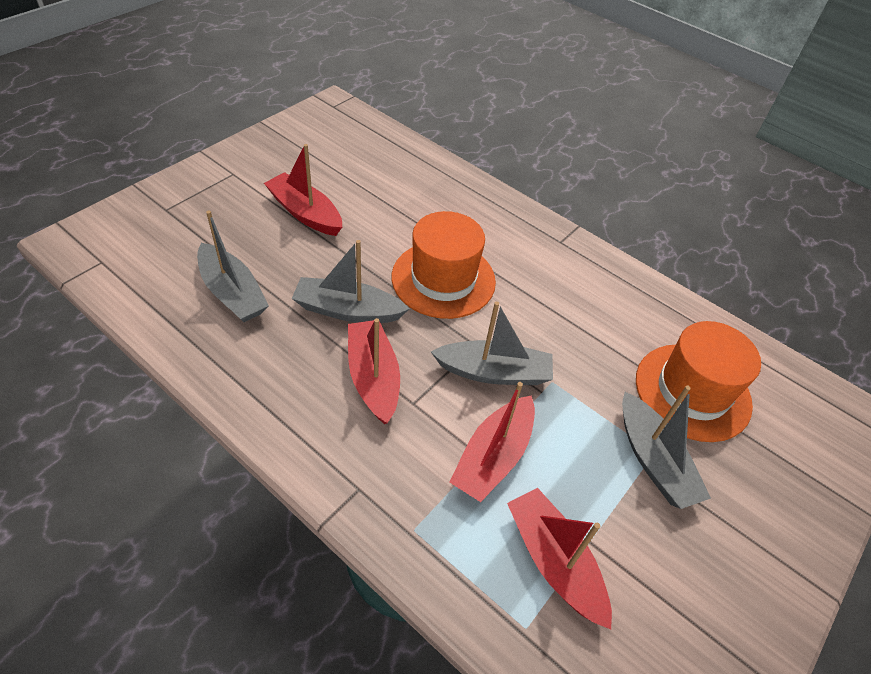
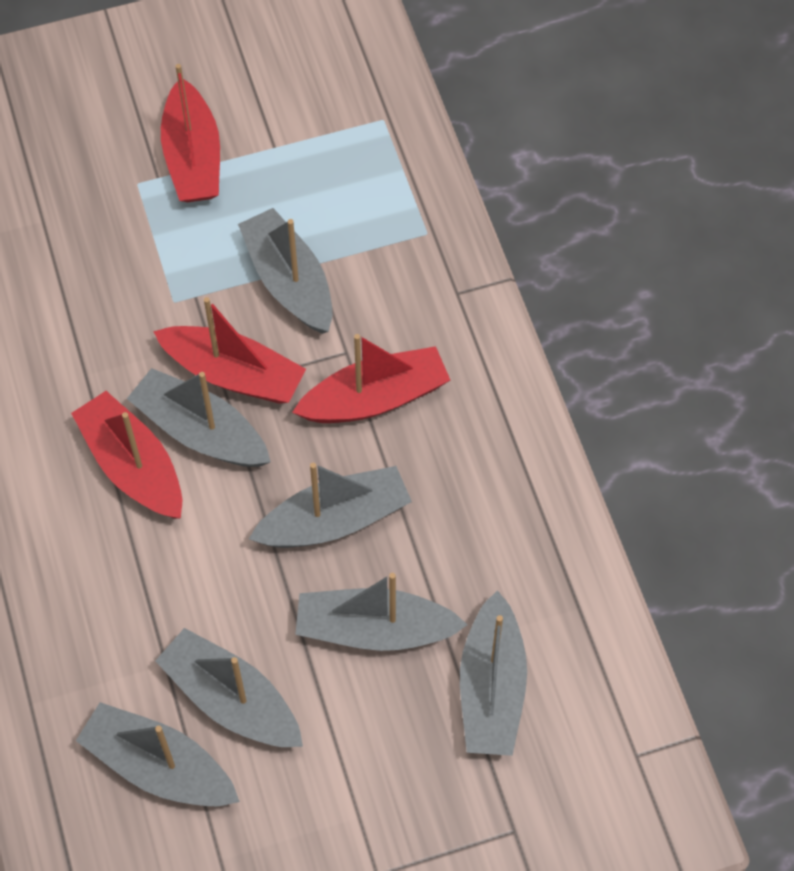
grey boat: 4 -> 7
orange hat: 2 -> 0

